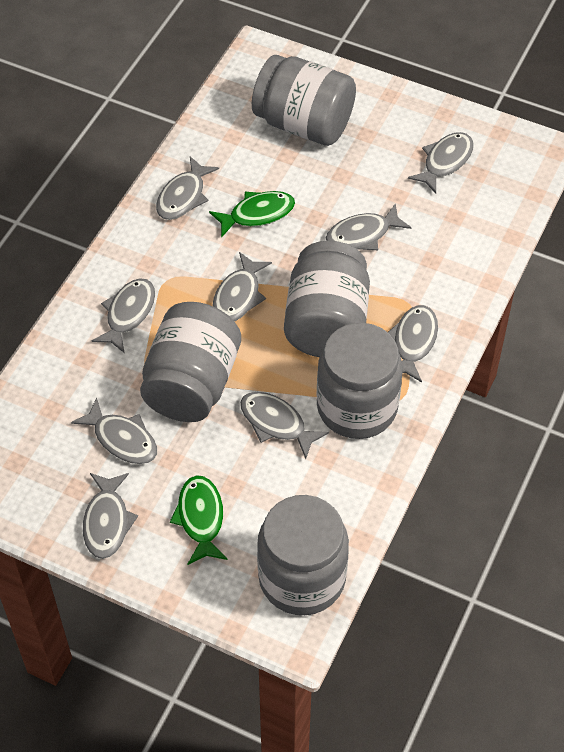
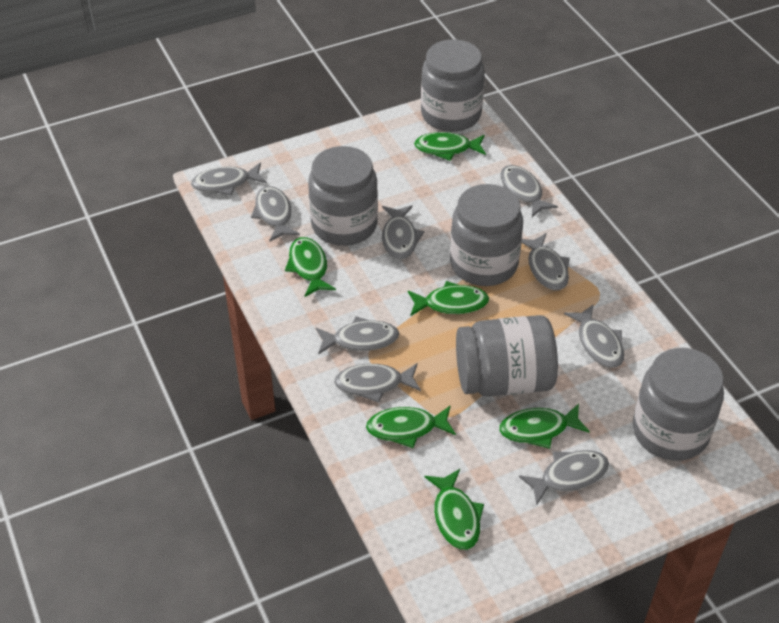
green fish: 2 -> 6

